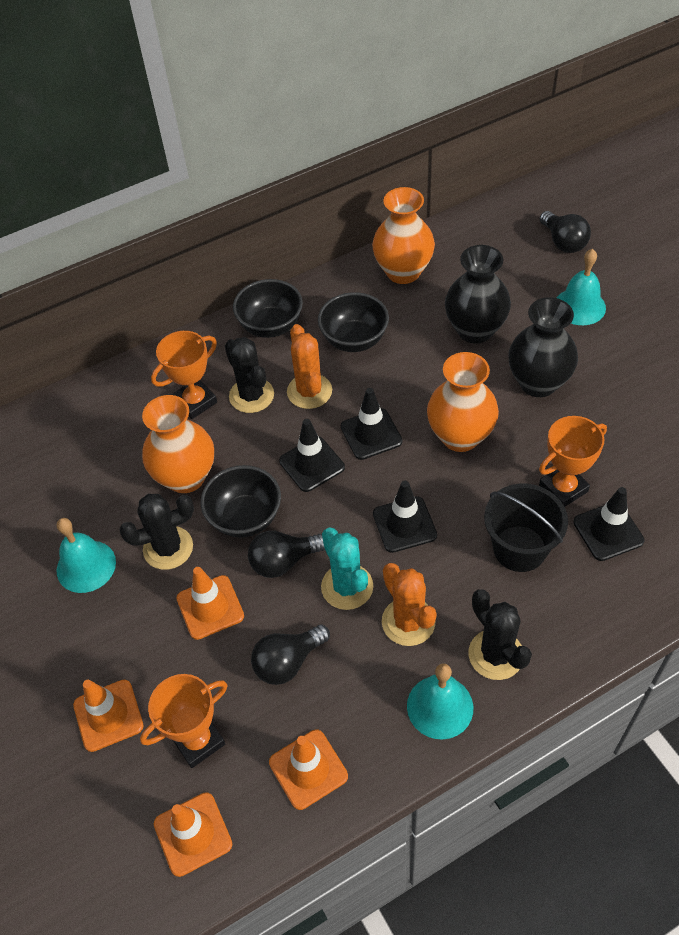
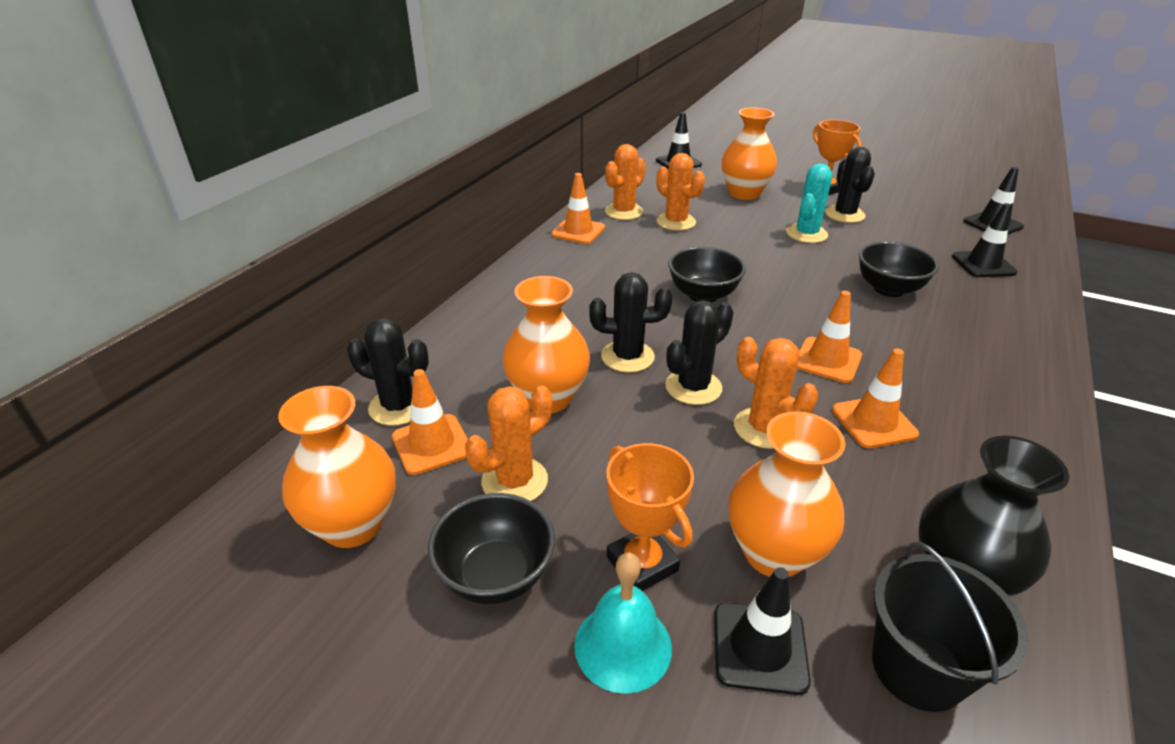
black cactus: 3 -> 4
black light bulb: 3 -> 0
black vase: 2 -> 1
orange cactus: 2 -> 4
orange trophy: 3 -> 2
orange vase: 3 -> 4
turquoise bell: 3 -> 1

